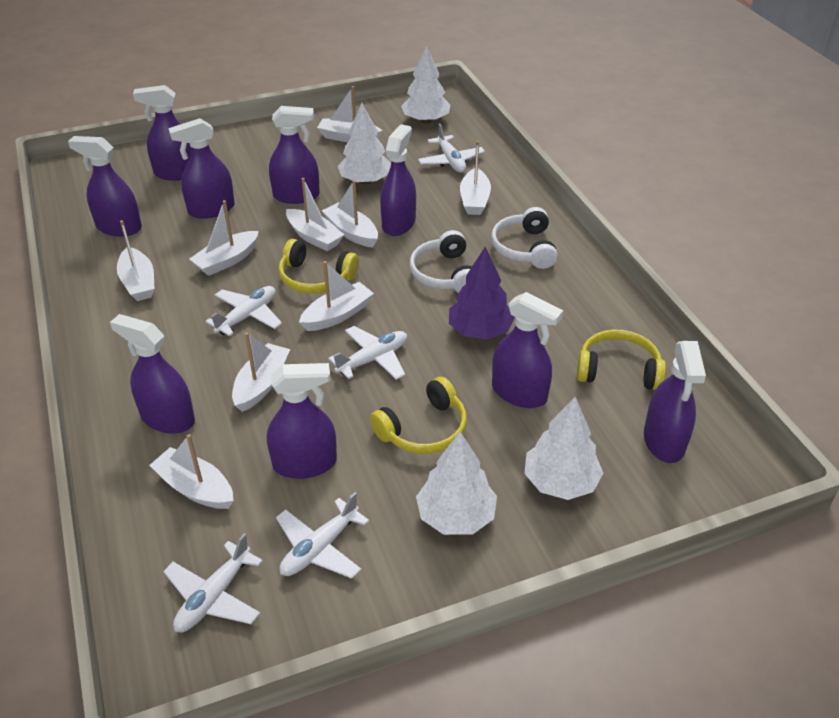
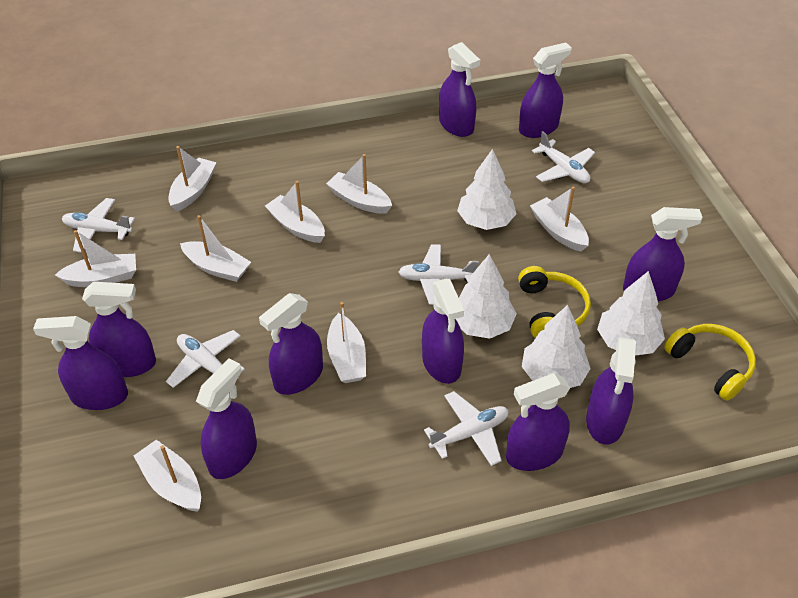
purple spray bottle: 9 -> 10
purple tree: 1 -> 0
white boat: 9 -> 8
white headphones: 2 -> 0
yellow headphones: 3 -> 2

